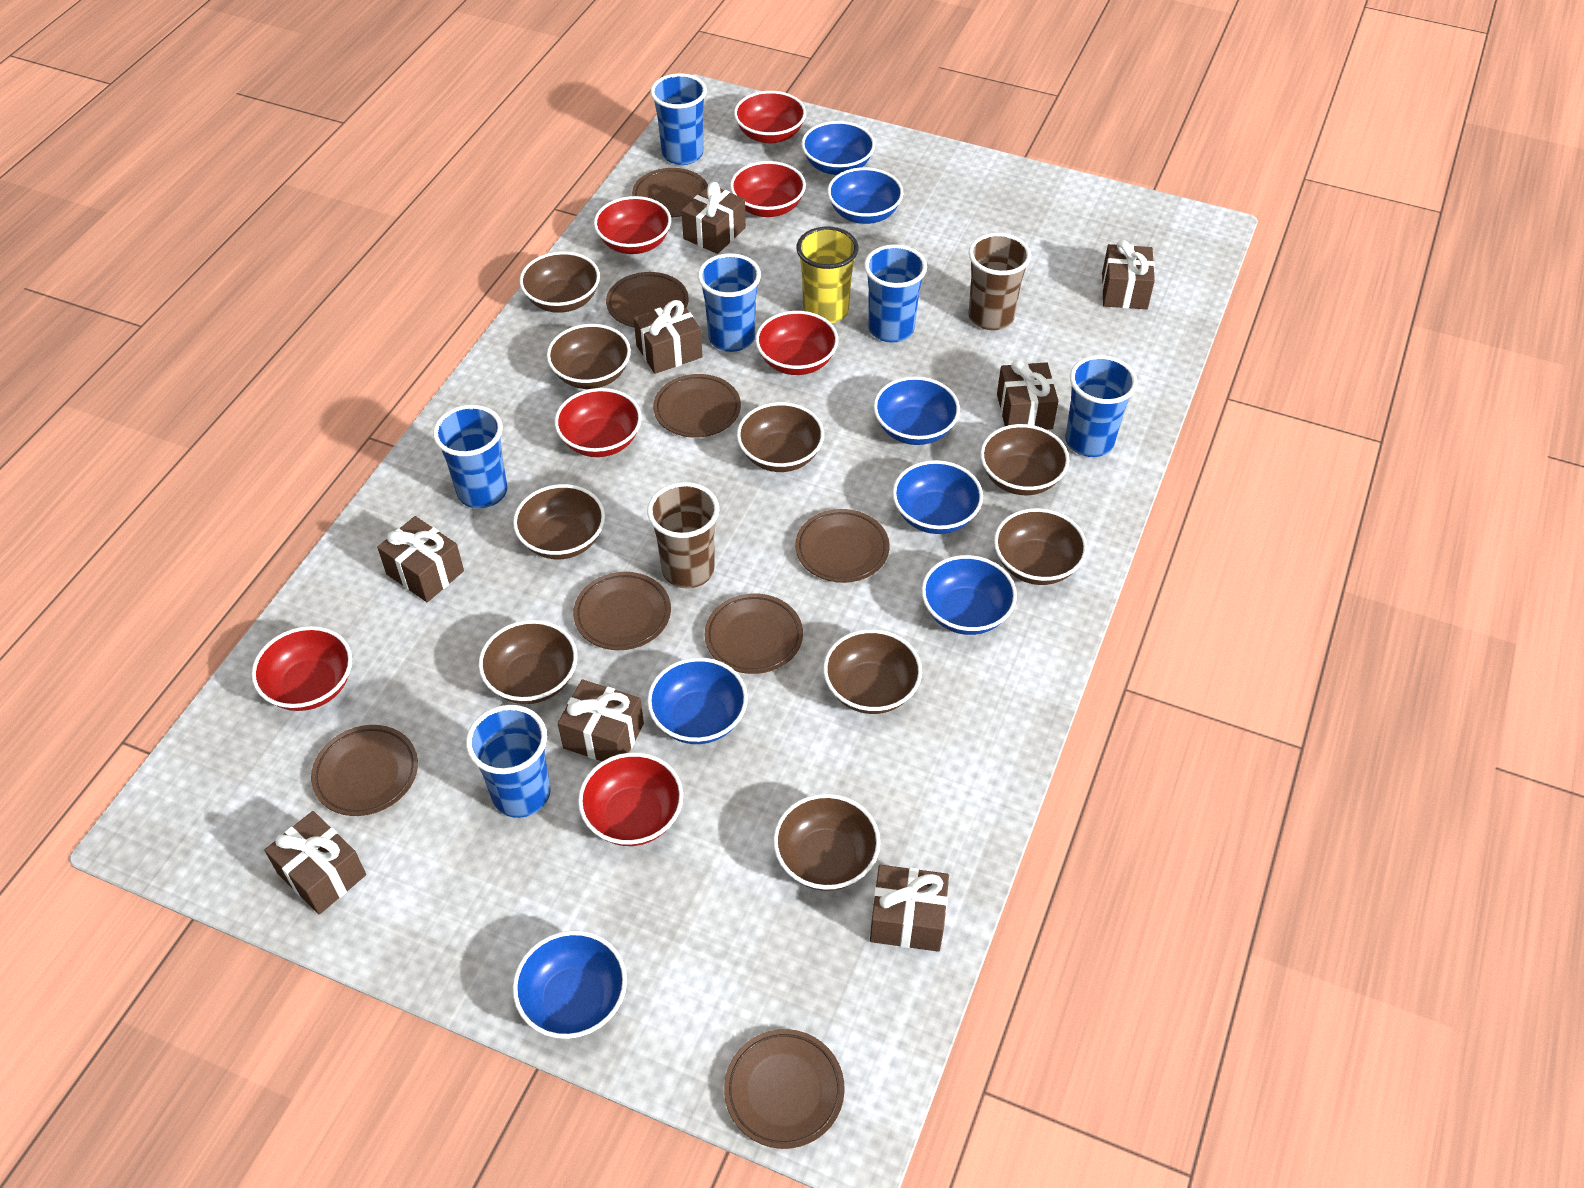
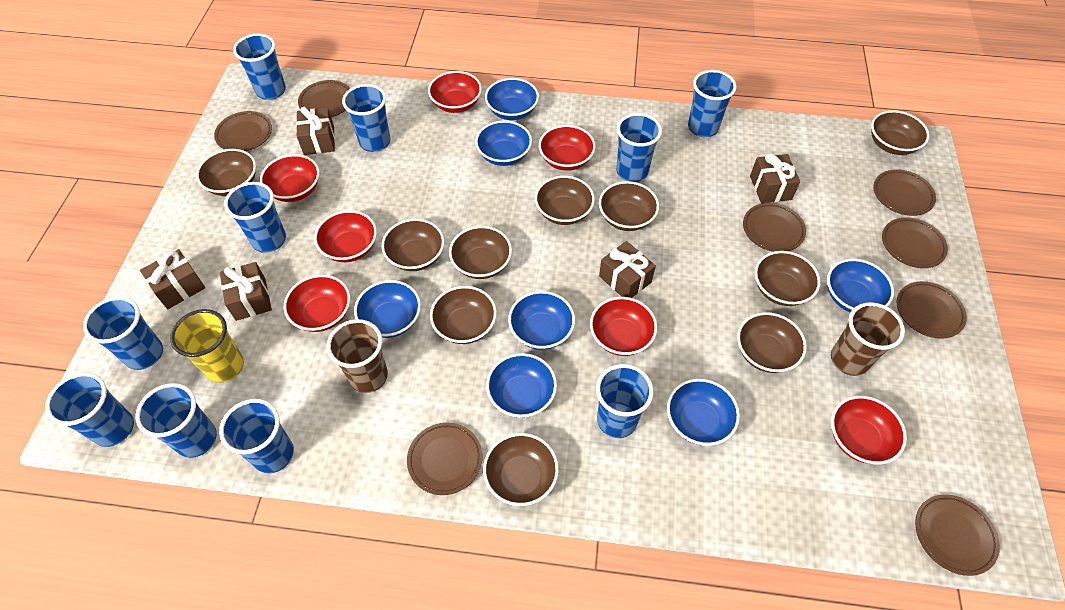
blue cup: 6 -> 10
brown bowl: 9 -> 10
brown gift: 8 -> 5

